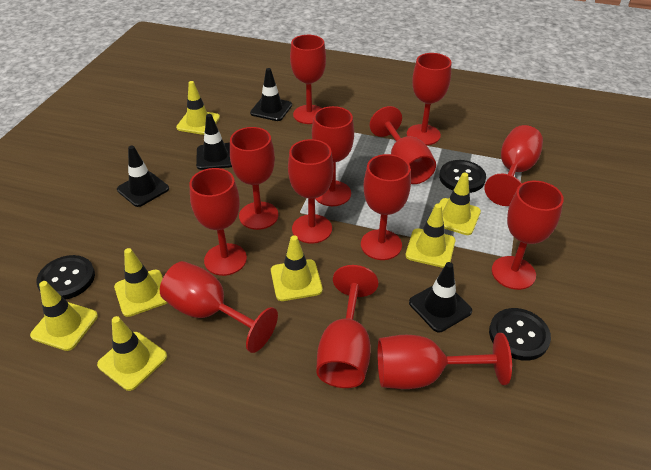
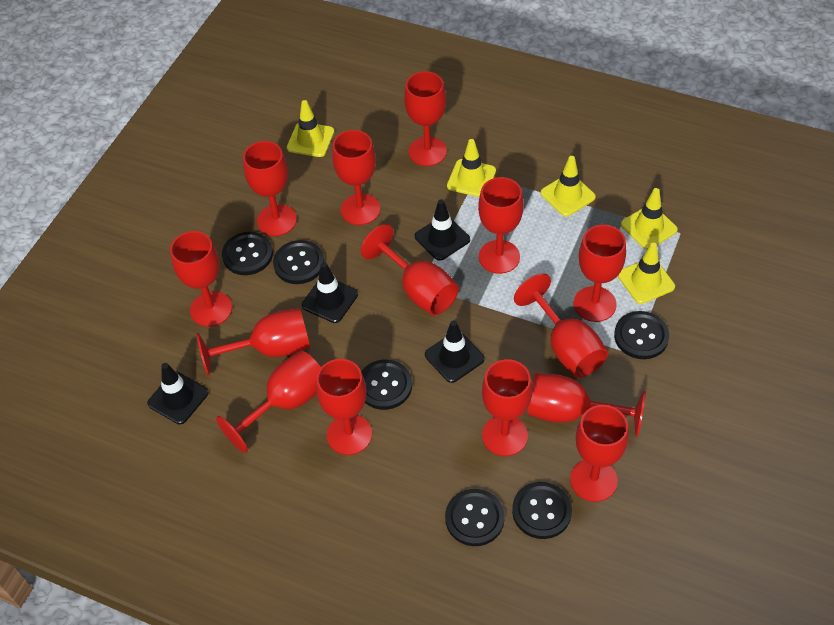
black button: 3 -> 6
red goblet: 13 -> 14
yellow traffic cone: 7 -> 5

